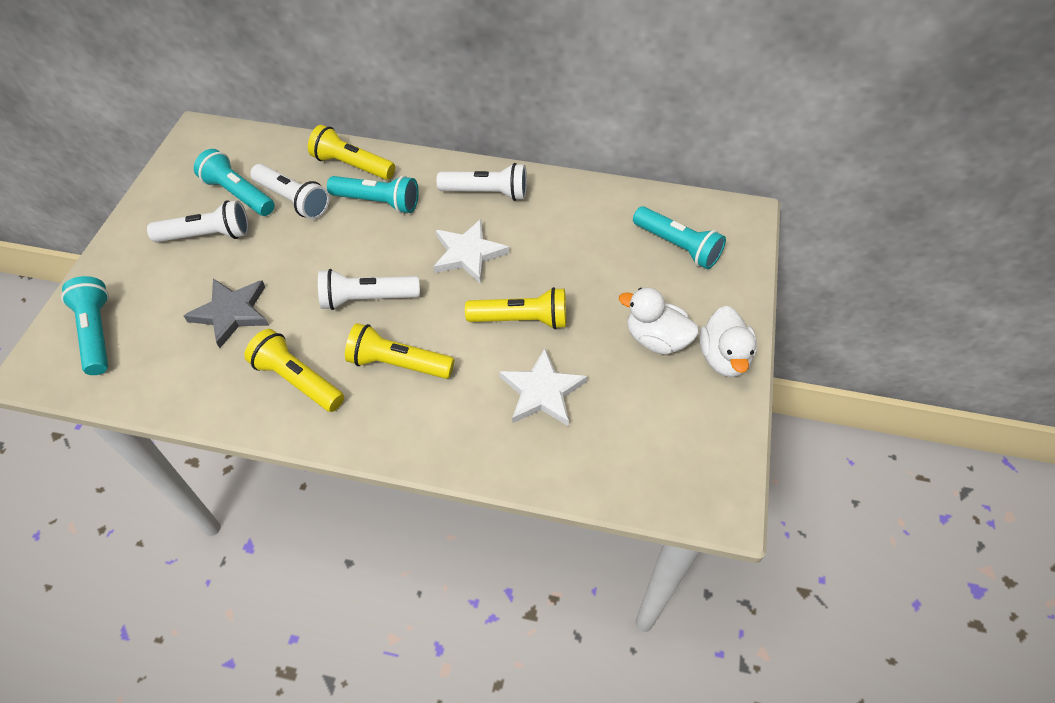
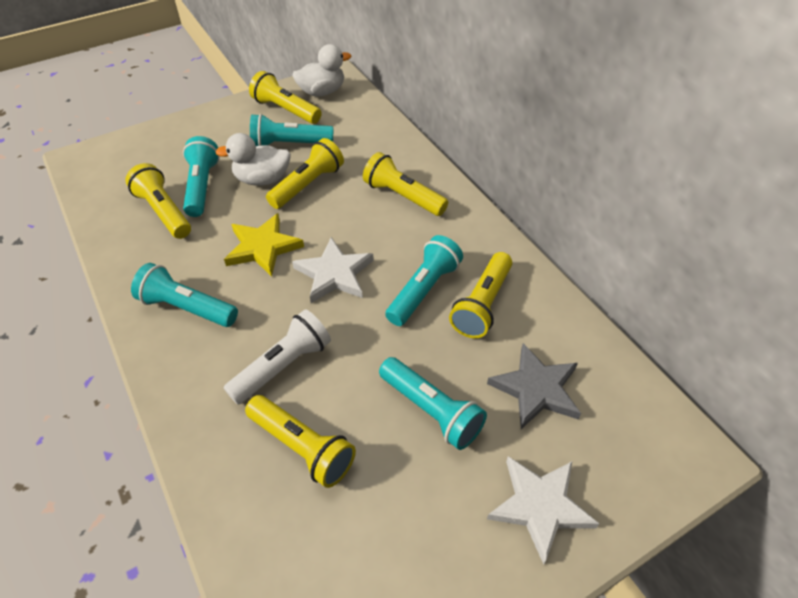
turquoise flashlight: 4 -> 5
white flashlight: 4 -> 1
yellow flashlight: 4 -> 6
yellow star: 0 -> 1

